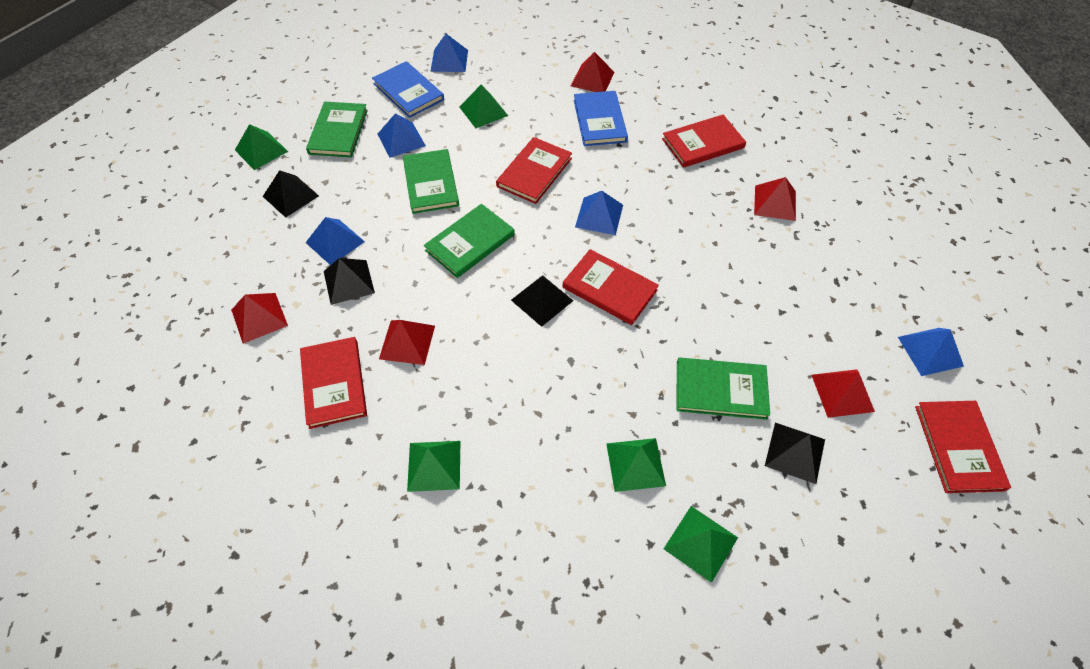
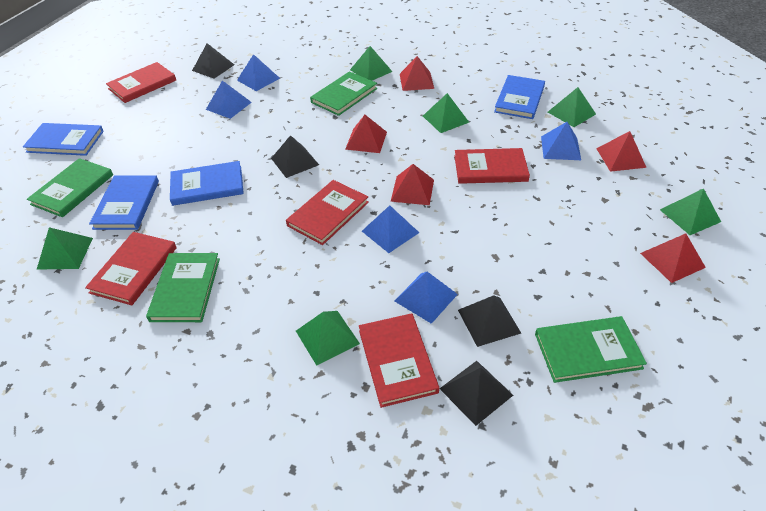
blue book: 2 -> 4
green pyramid: 5 -> 6

